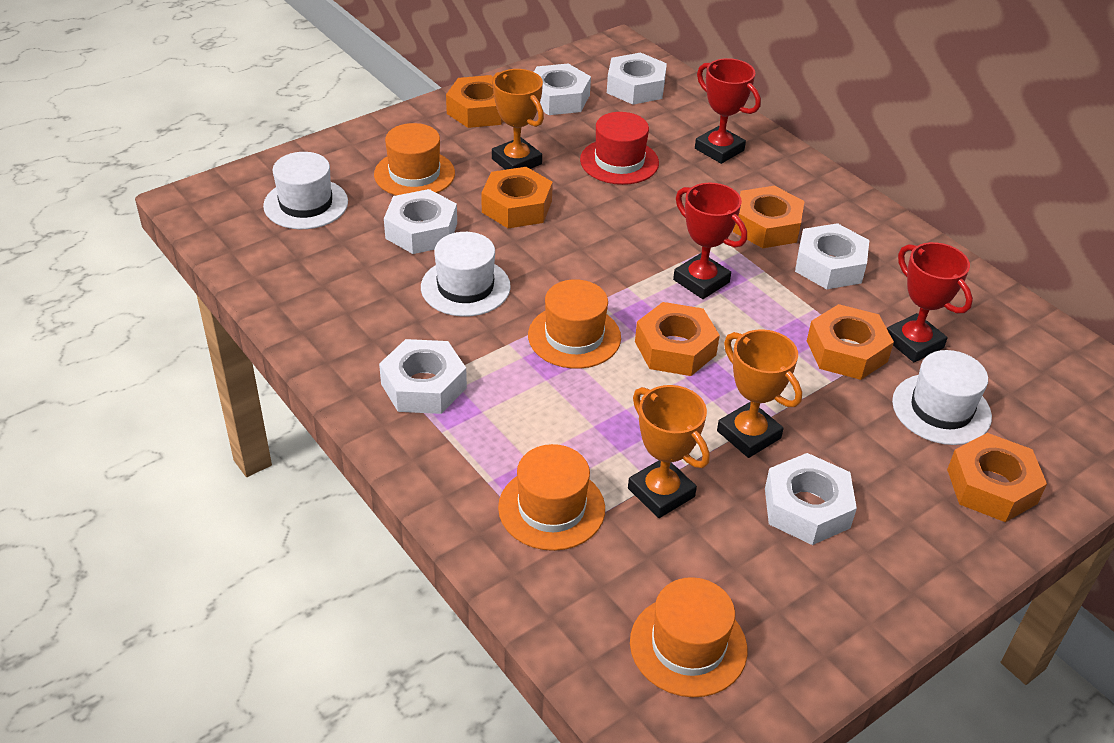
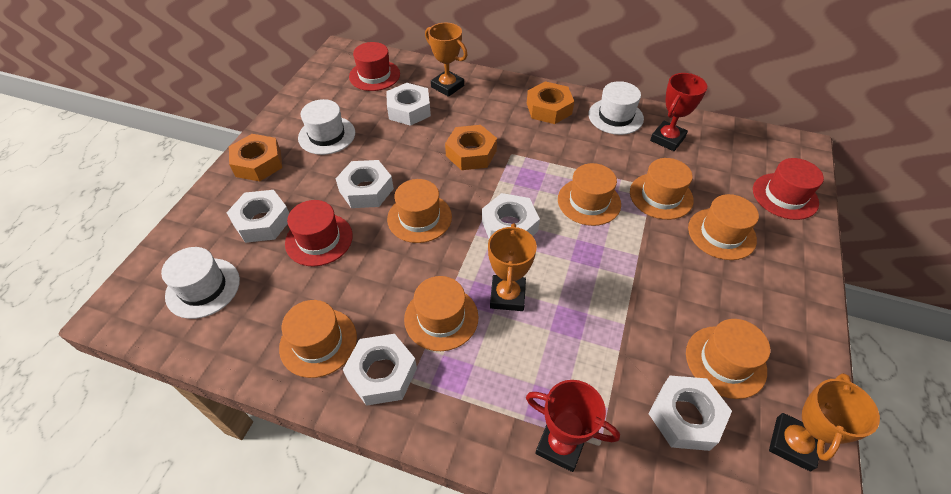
orange hat: 4 -> 7
orange nut: 6 -> 3
red hat: 1 -> 3
red trophy: 3 -> 2

